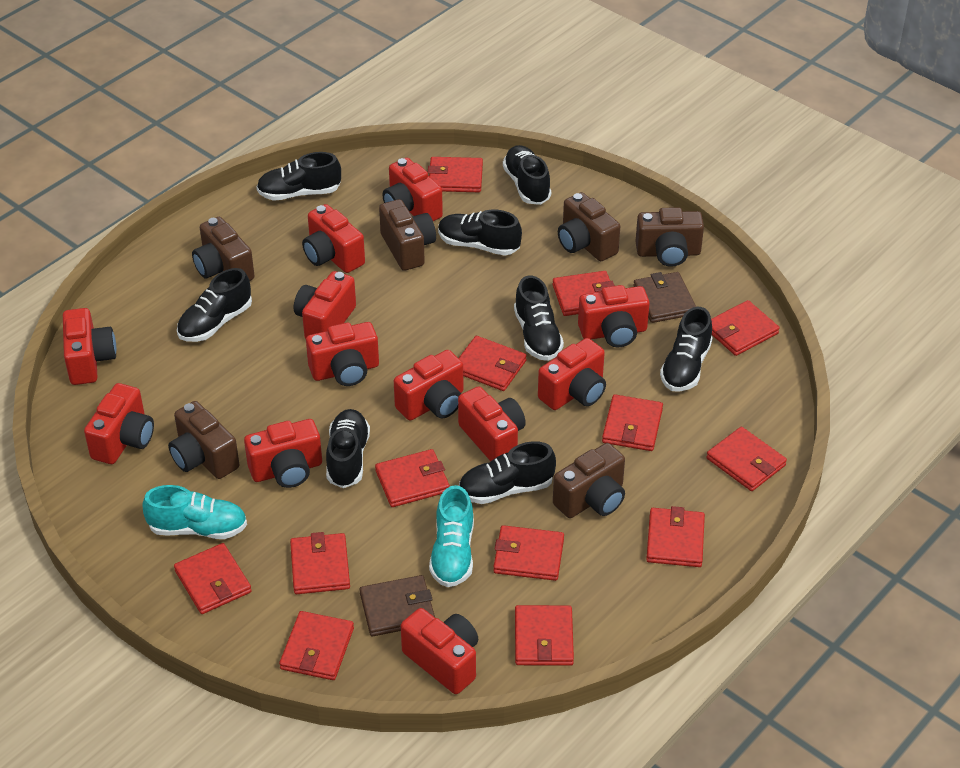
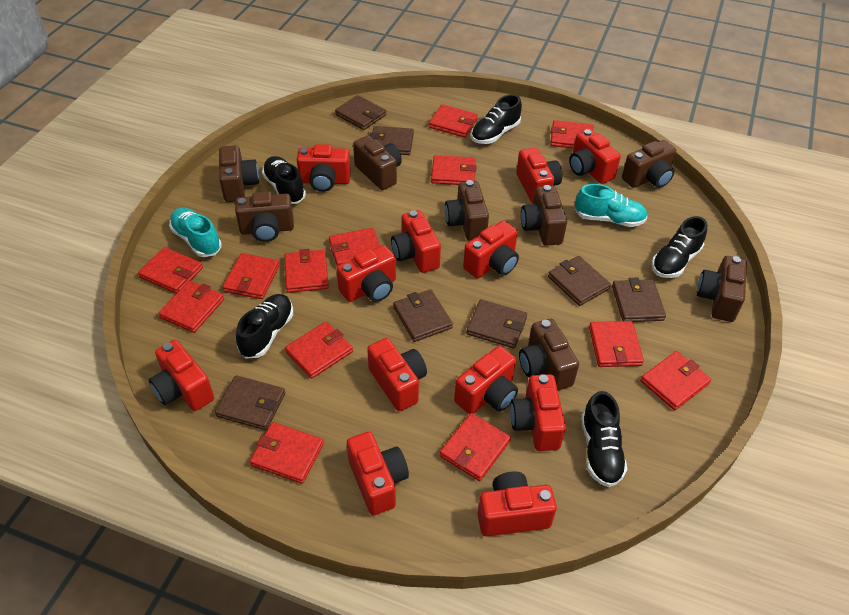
black shoe: 8 -> 5
brown camera: 6 -> 8
brown wallet: 2 -> 7

